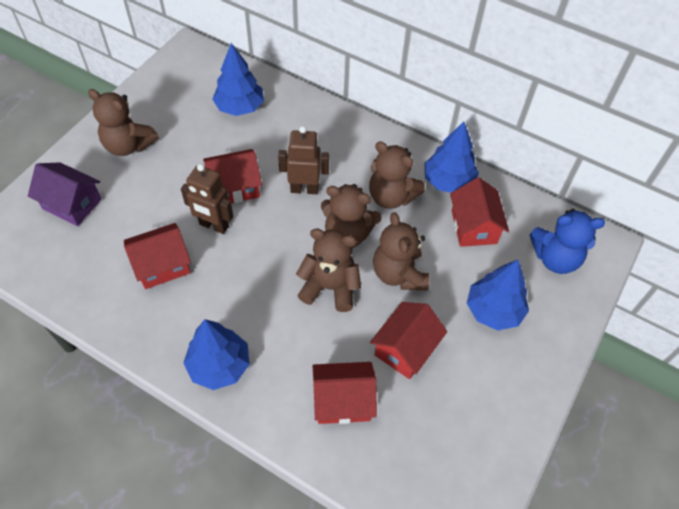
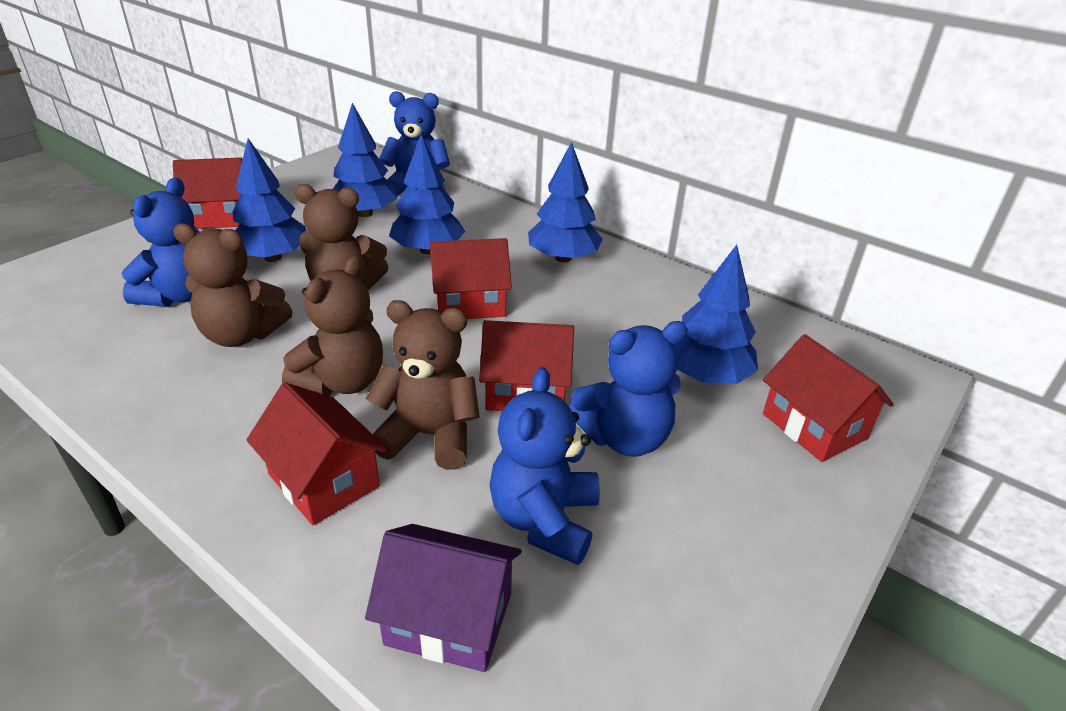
blue teddy bear: 1 -> 4
blue tree: 4 -> 5
brown robot: 2 -> 0
brown teddy bear: 5 -> 4

